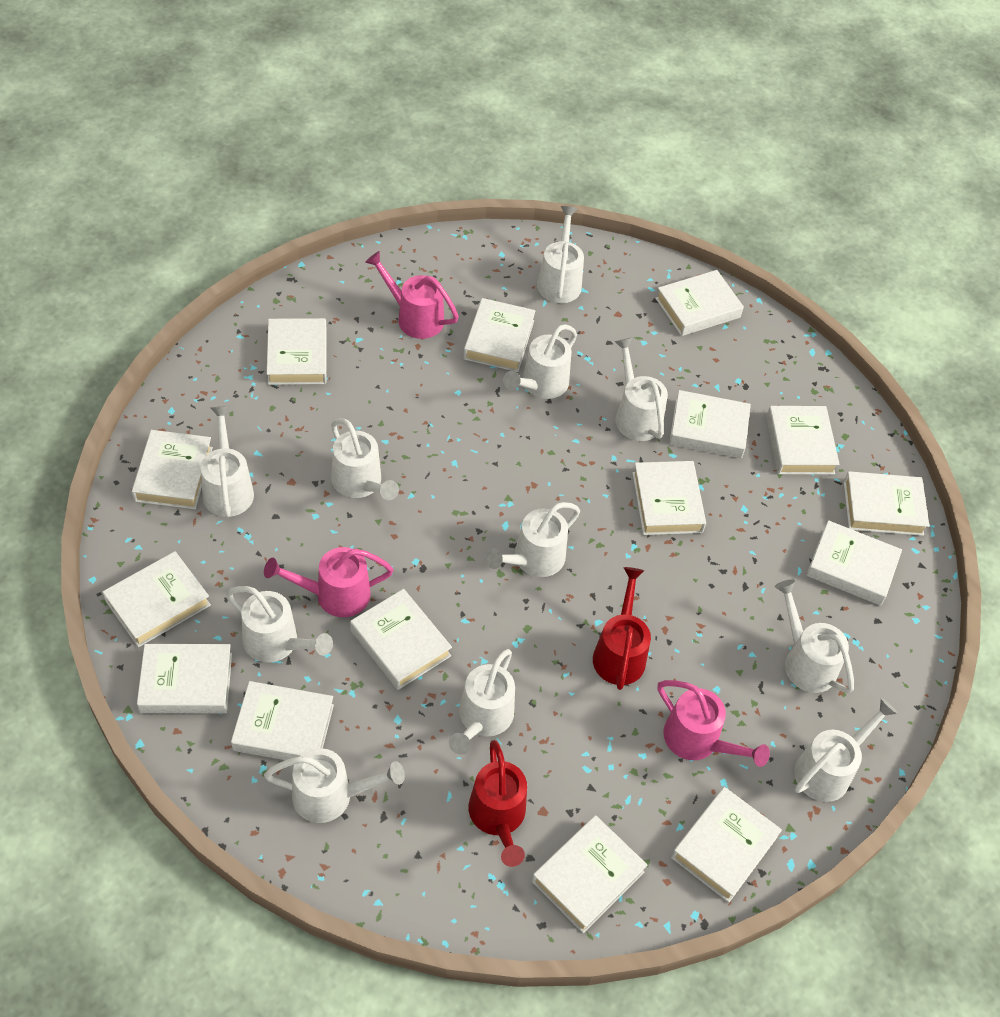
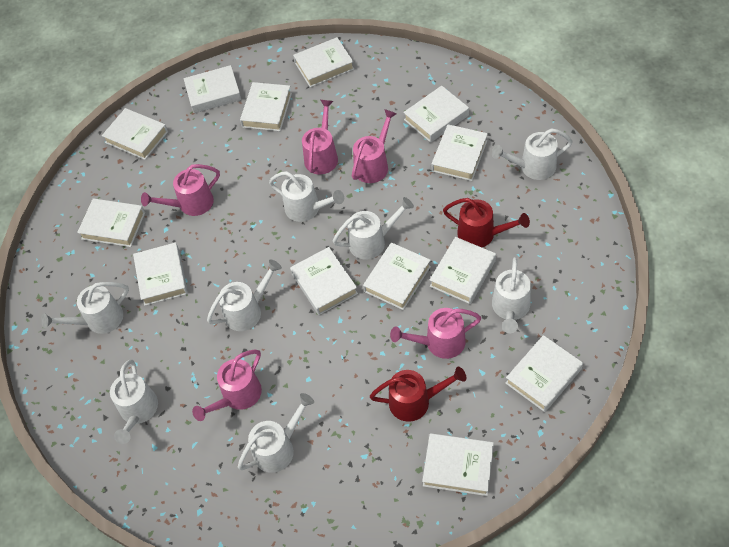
pink watering can: 3 -> 5
white book: 15 -> 13
white watering can: 11 -> 8

